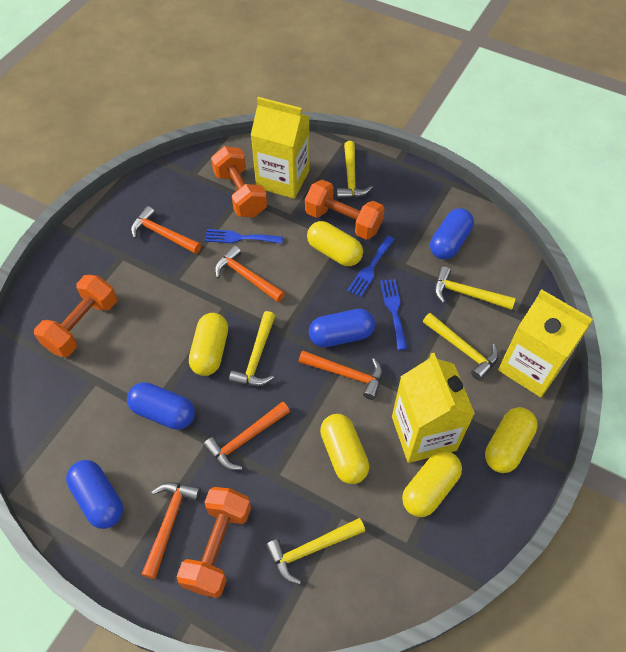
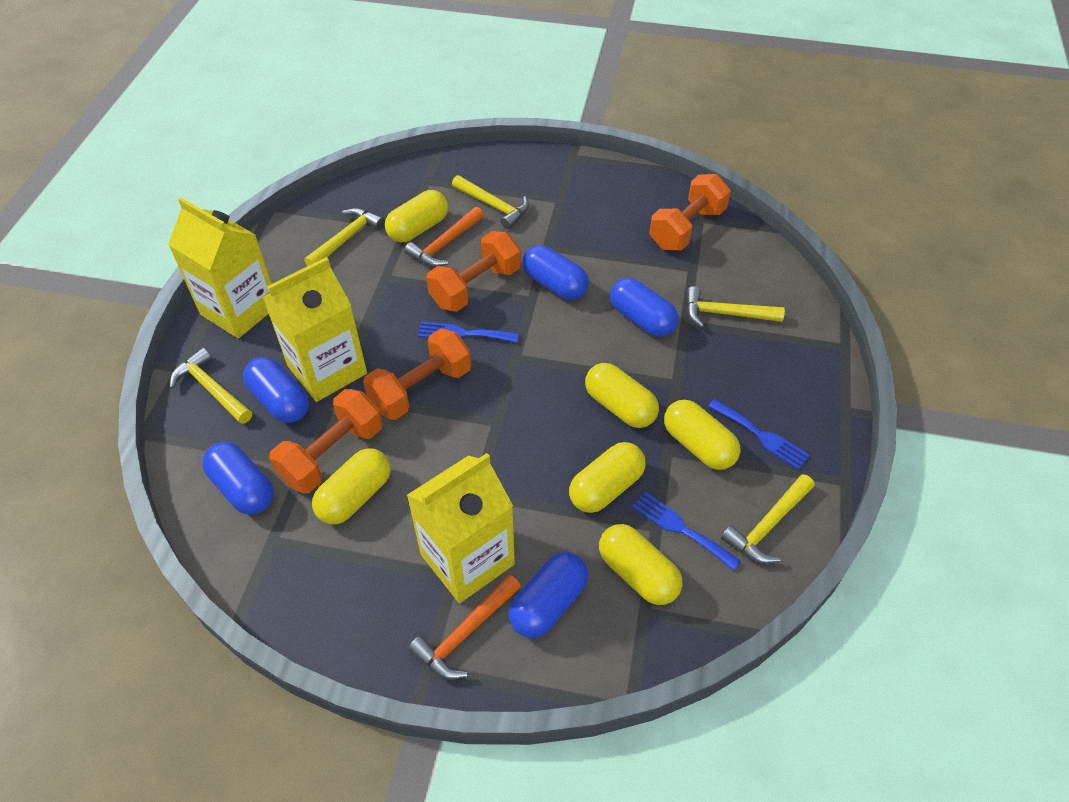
blue capsule: 4 -> 5
orange hammer: 5 -> 2
yellow capsule: 5 -> 6

